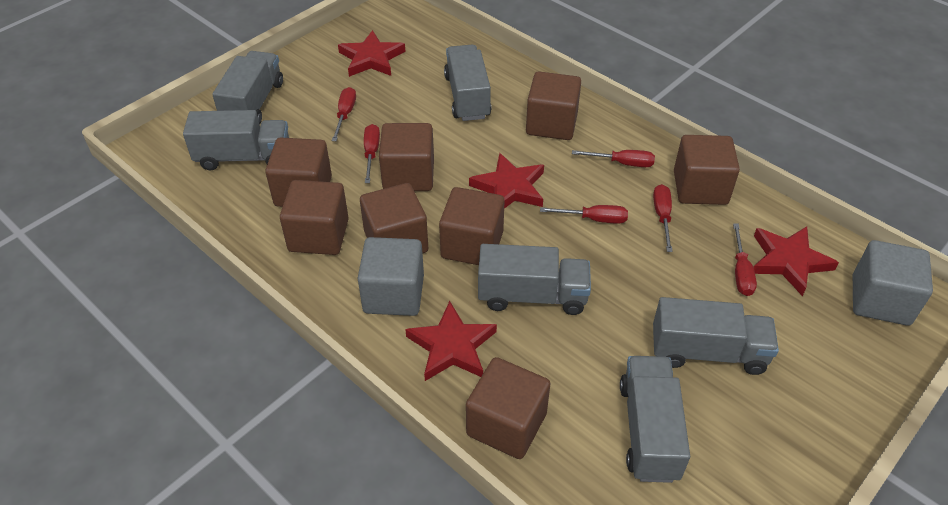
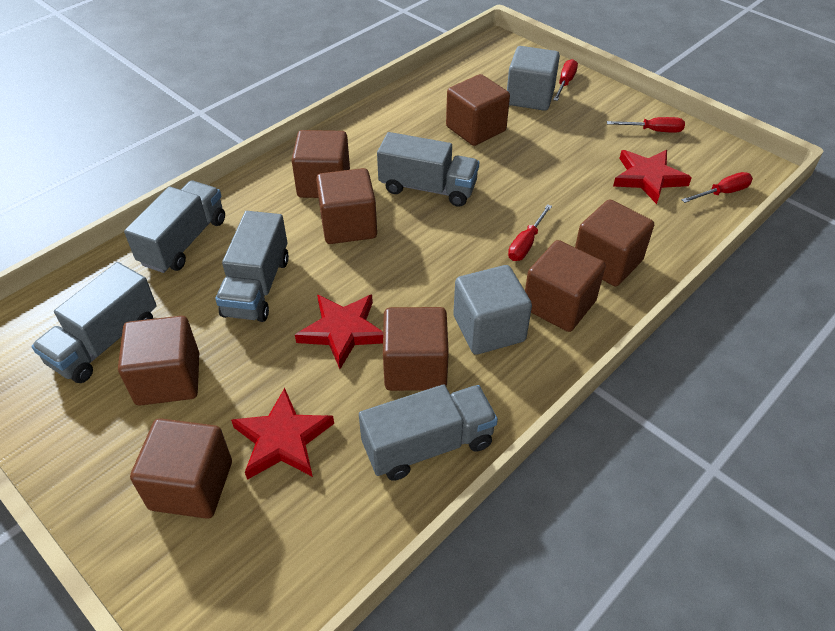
grey truck: 6 -> 5
red screwdriver: 6 -> 4
red star: 4 -> 3

